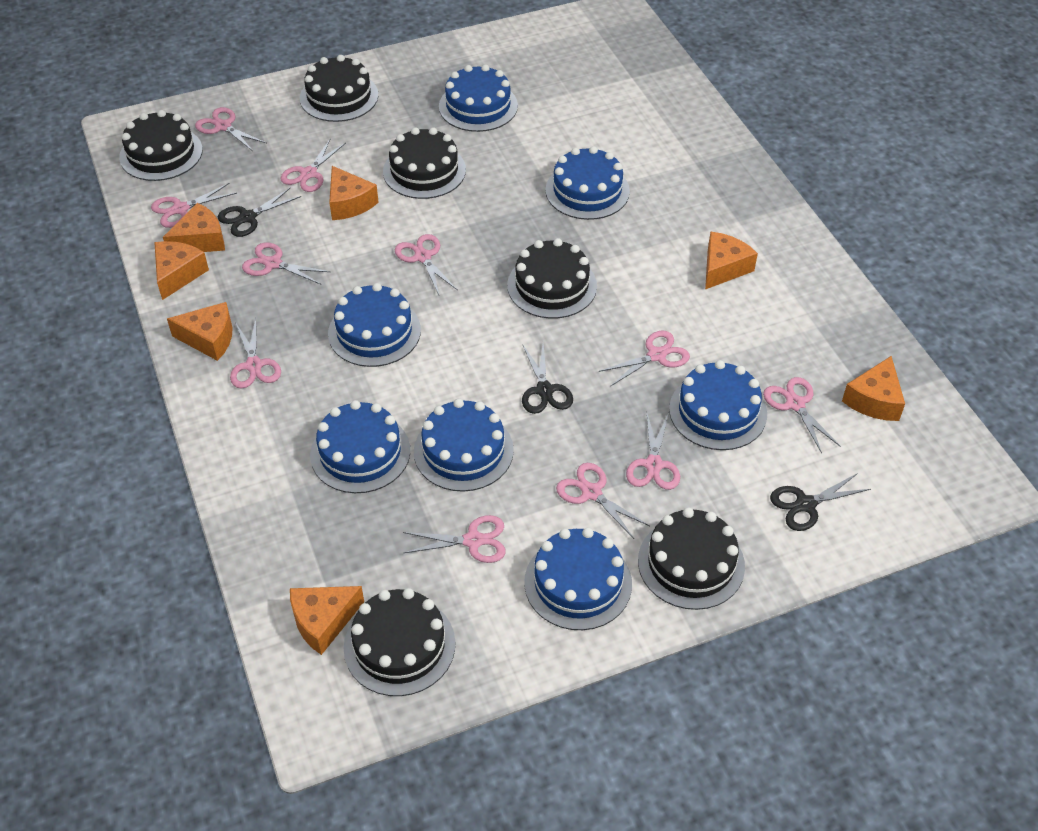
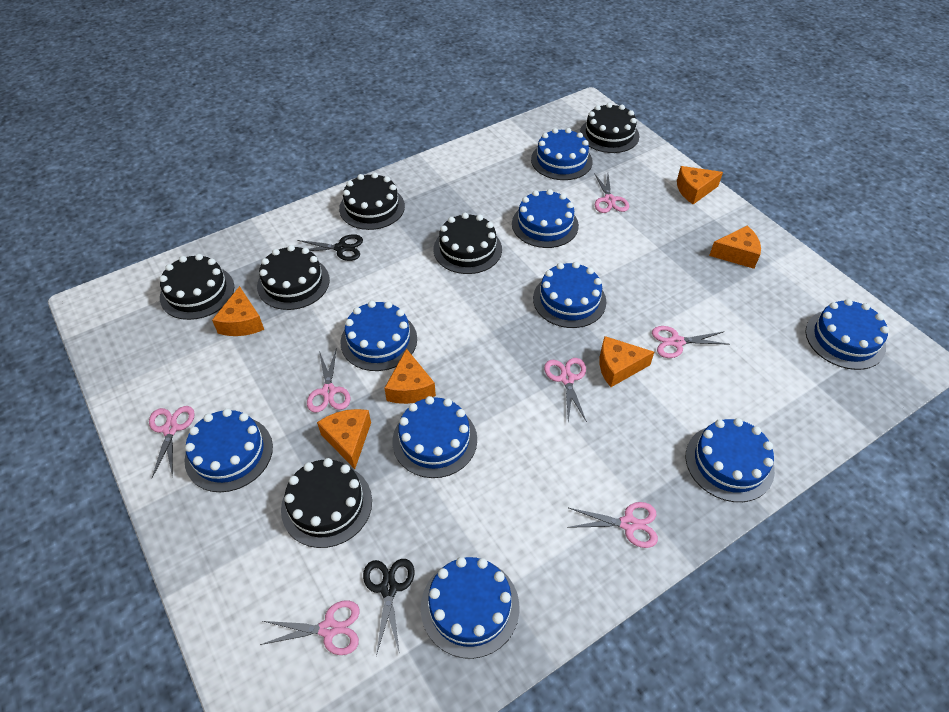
black scissors: 3 -> 2
blue cake: 7 -> 9
orange cheese: 7 -> 6
pink scissors: 11 -> 7

